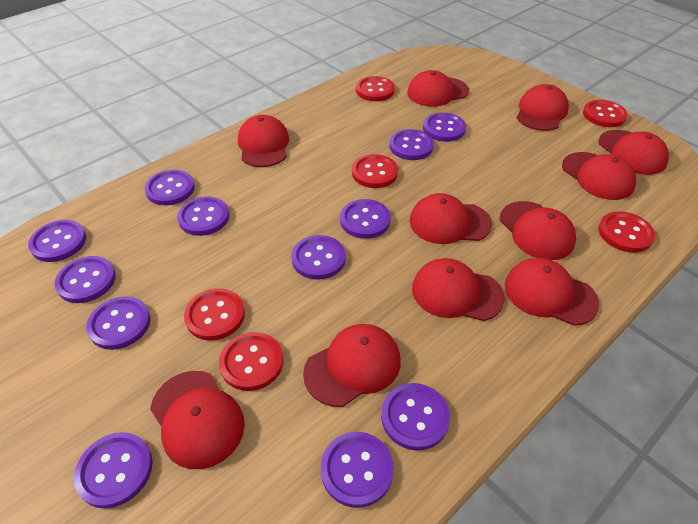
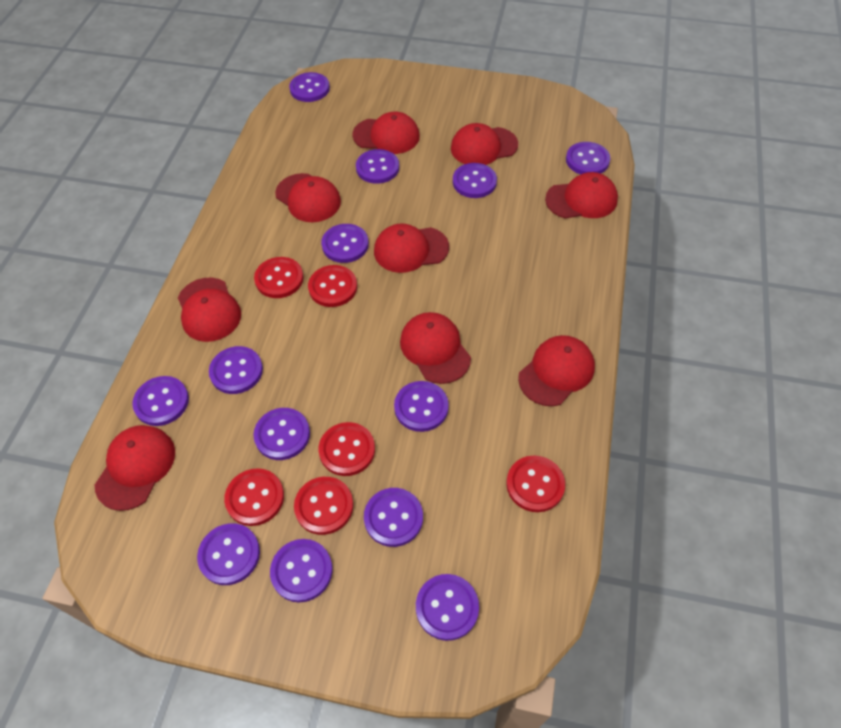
purple button: 12 -> 13
red cap: 11 -> 9

